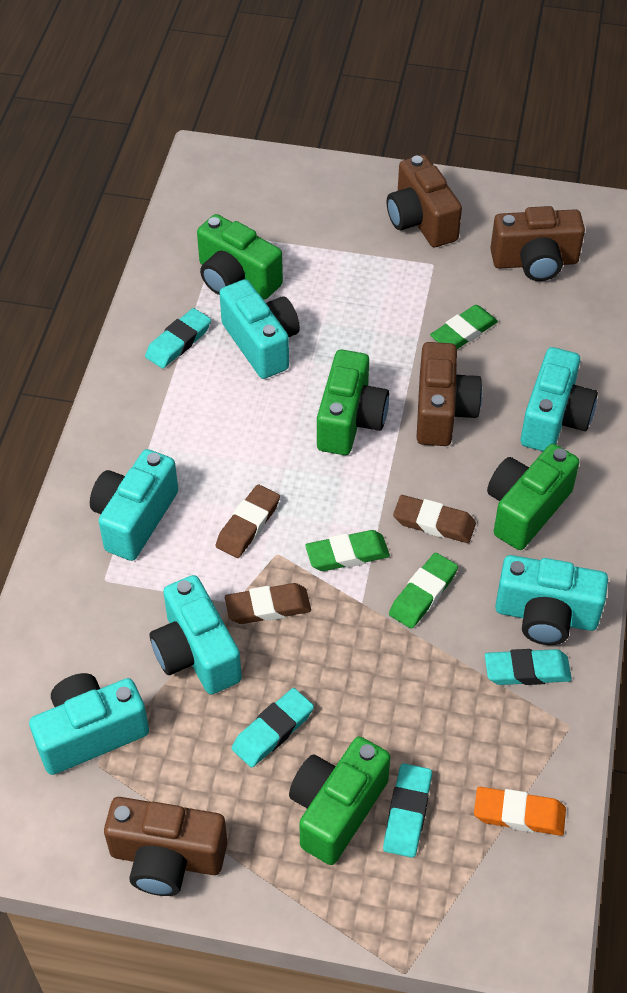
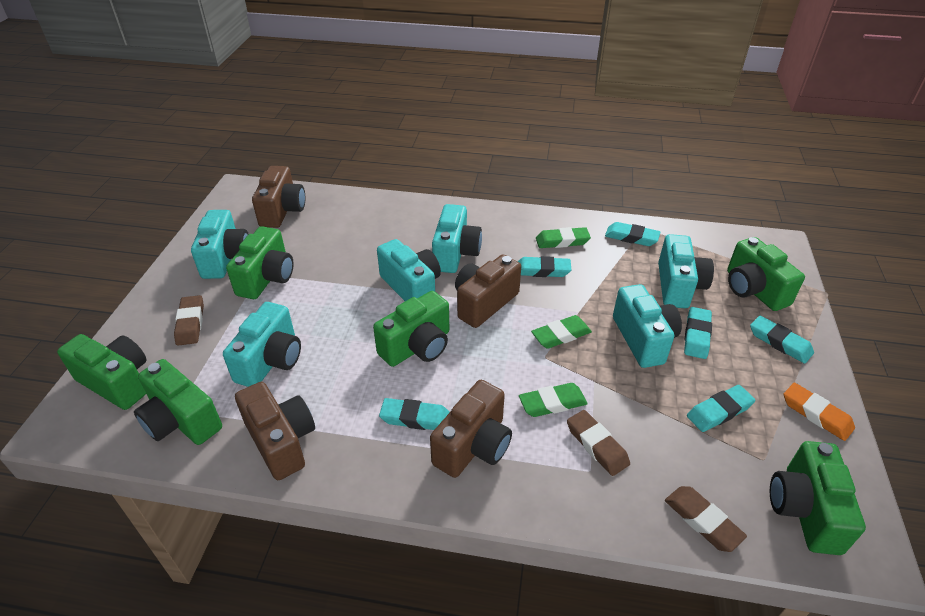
green camera: 4 -> 6
turquoise eraser: 4 -> 6

